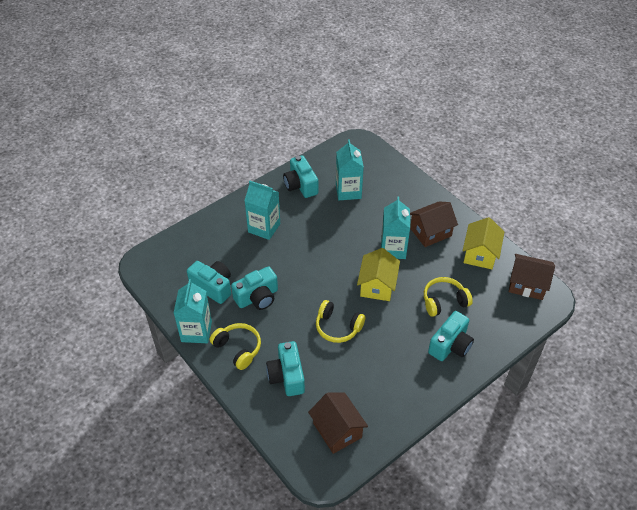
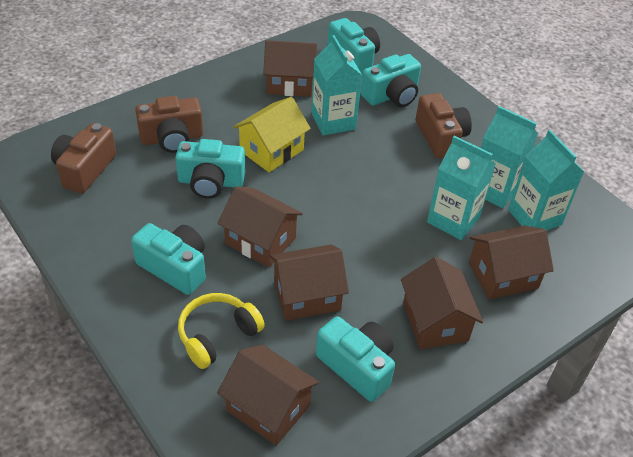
brown camera: 0 -> 3
brown house: 3 -> 6
yellow headphones: 3 -> 1
yellow house: 2 -> 1

